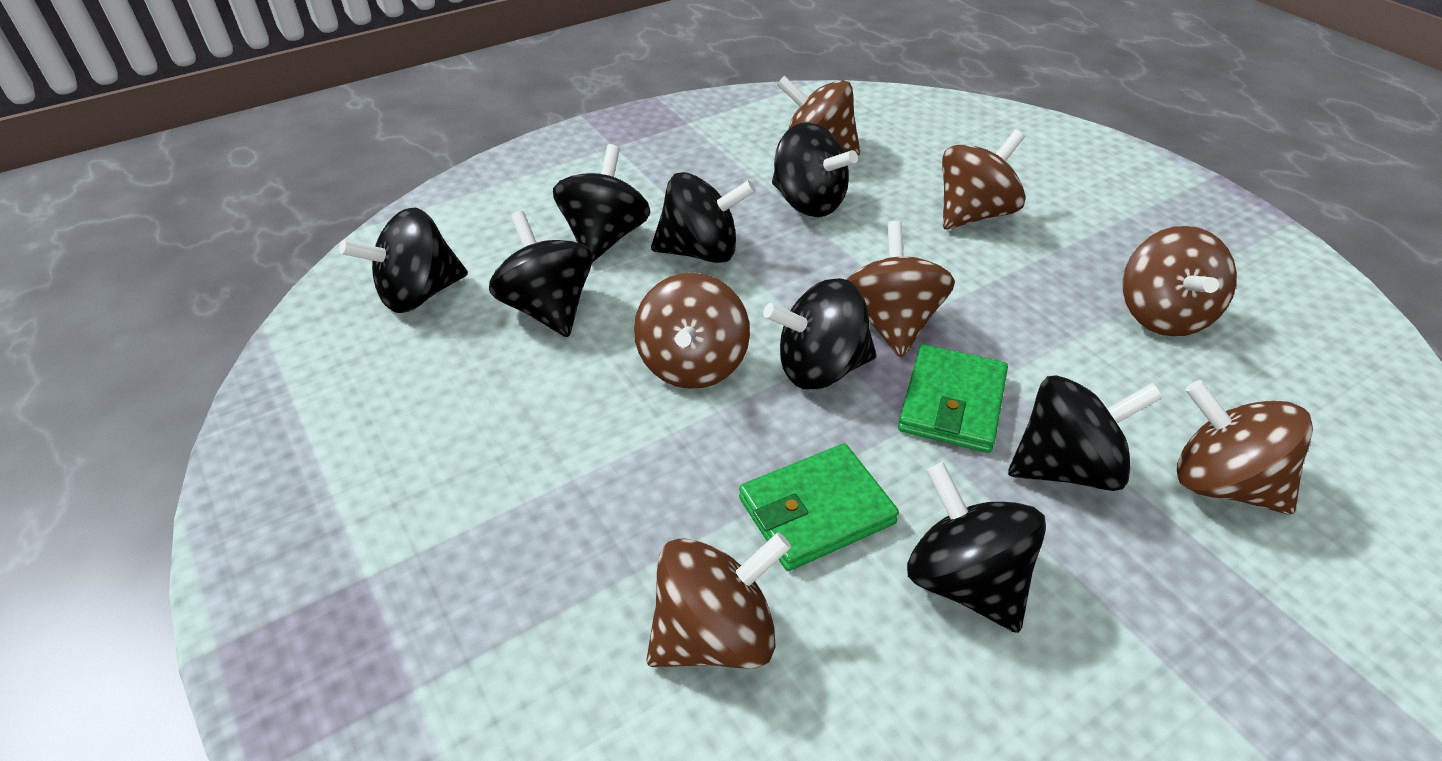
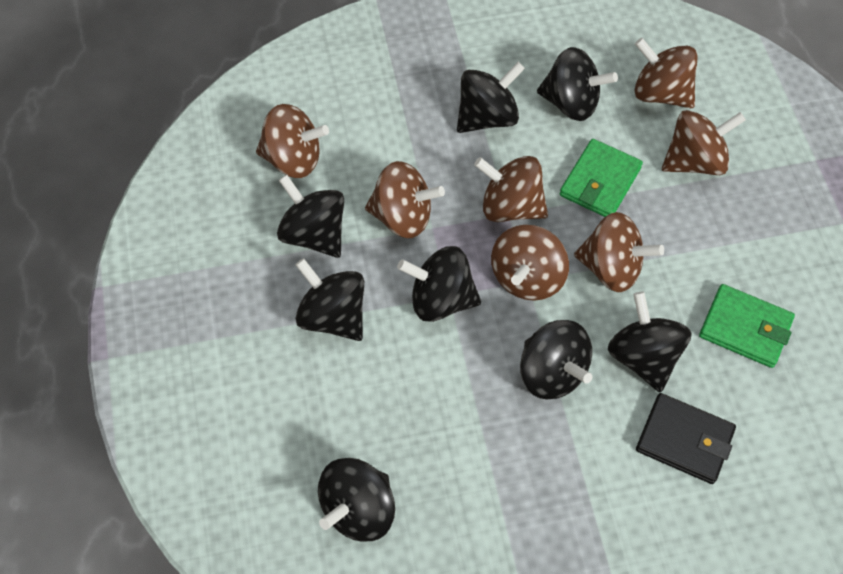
black wallet: 0 -> 1

